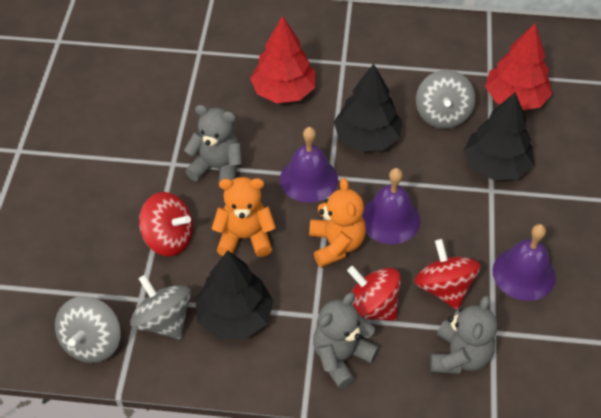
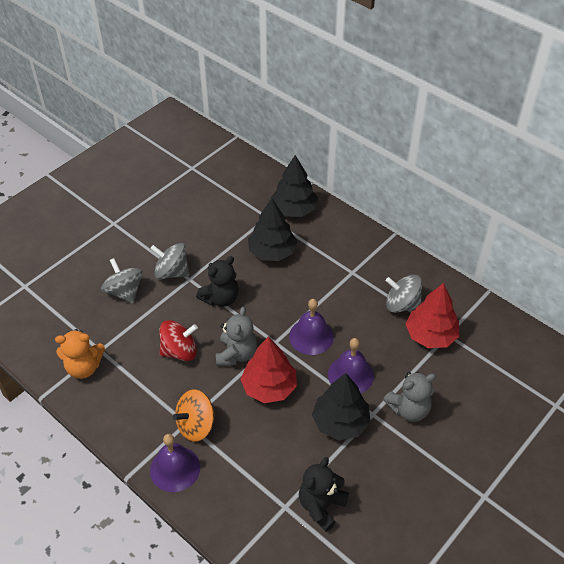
black teddy bear: 0 -> 2
grey teddy bear: 3 -> 2
orange spinning top: 0 -> 1
orange teddy bear: 2 -> 1
red spinning top: 3 -> 1

